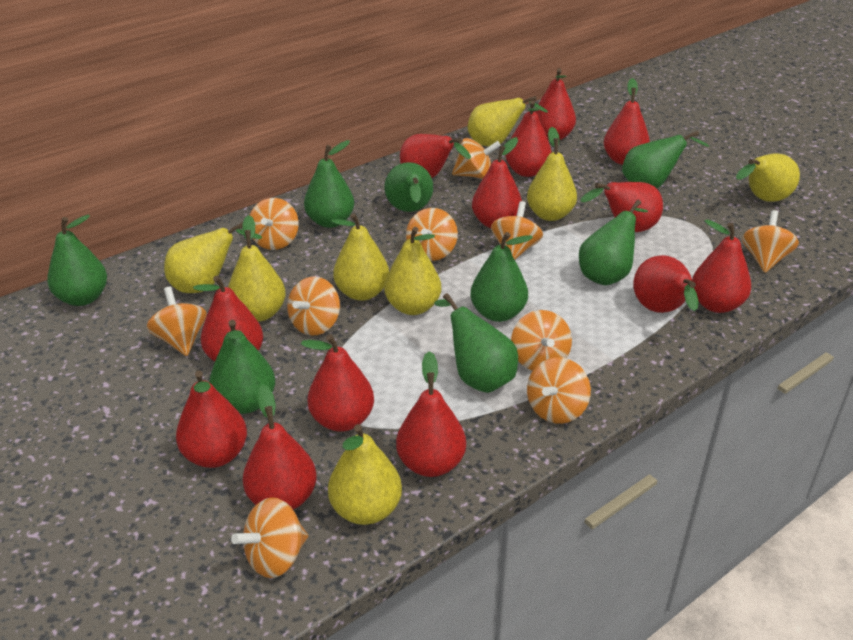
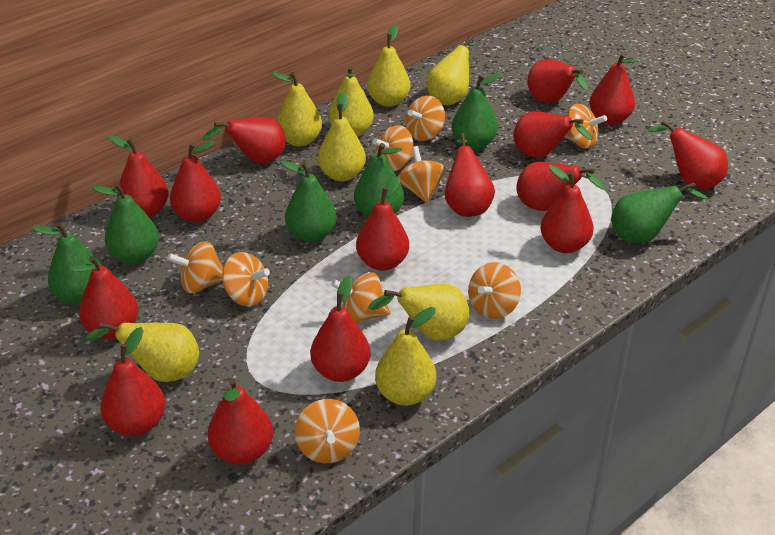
green pear: 8 -> 6
orange spinning top: 10 -> 9
red pear: 13 -> 15

